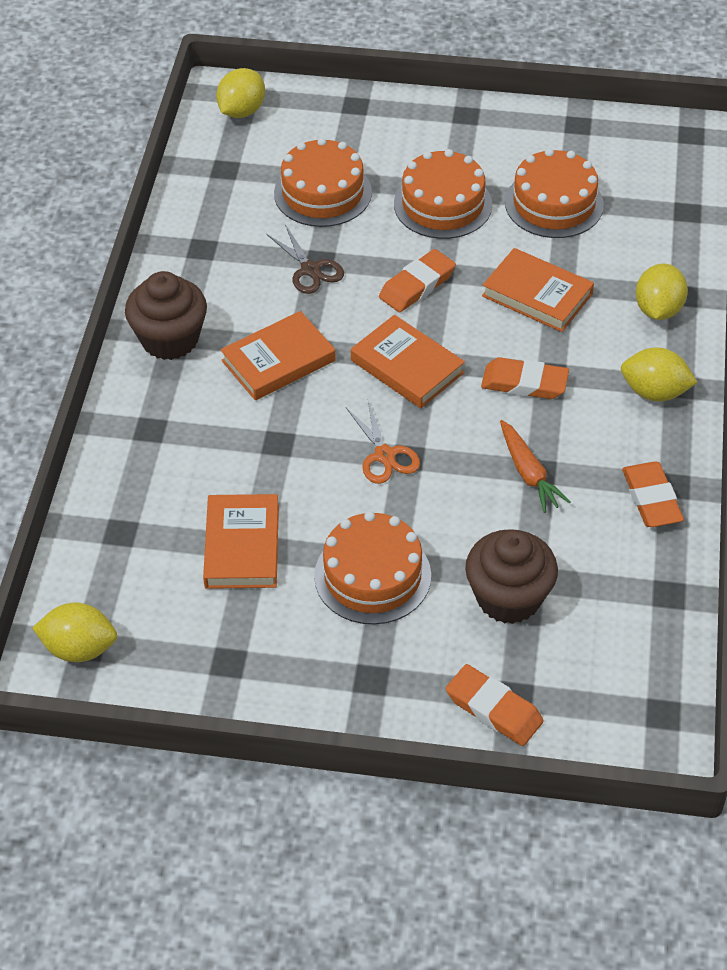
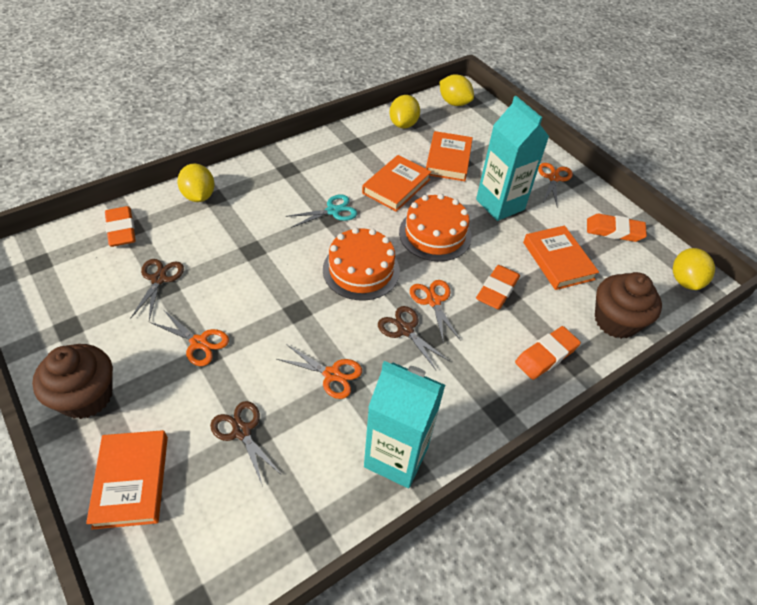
brown scissors: 1 -> 3
orange cake: 4 -> 2
orange carrot: 1 -> 0
orange scissors: 1 -> 4
turquoise carton: 0 -> 2
turquoise scissors: 0 -> 1

